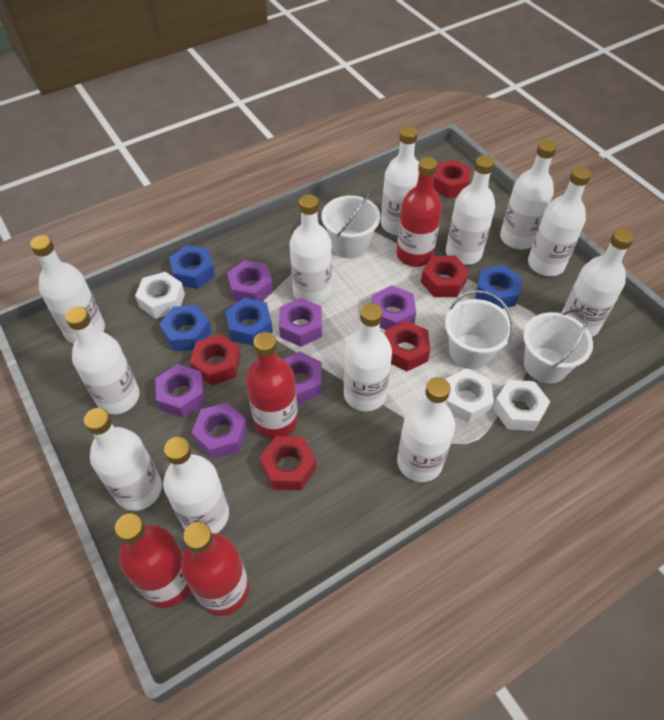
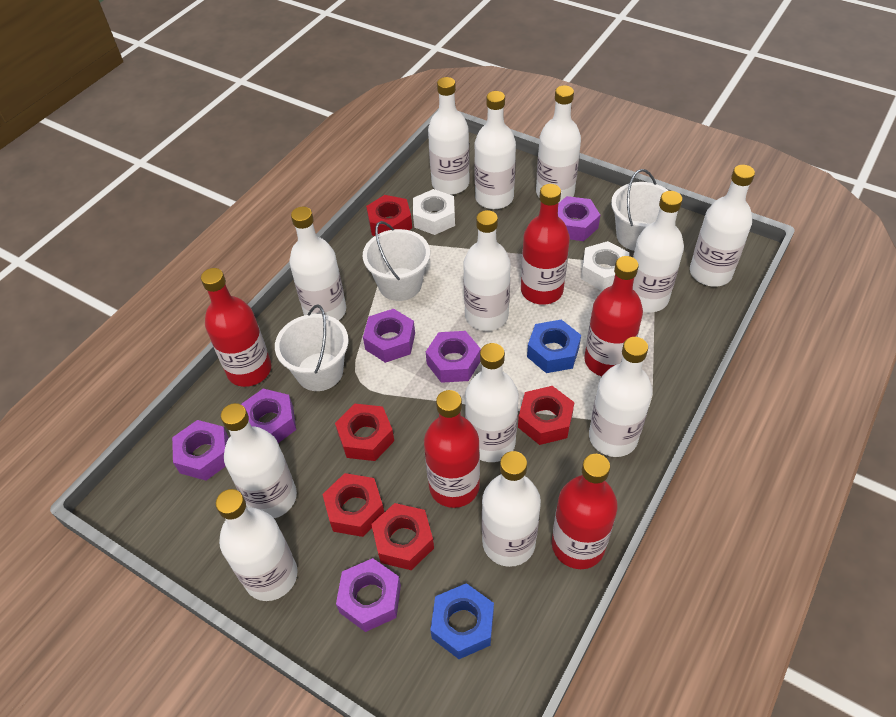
blue nut: 4 -> 2
red bottle: 4 -> 5
white nut: 3 -> 2

